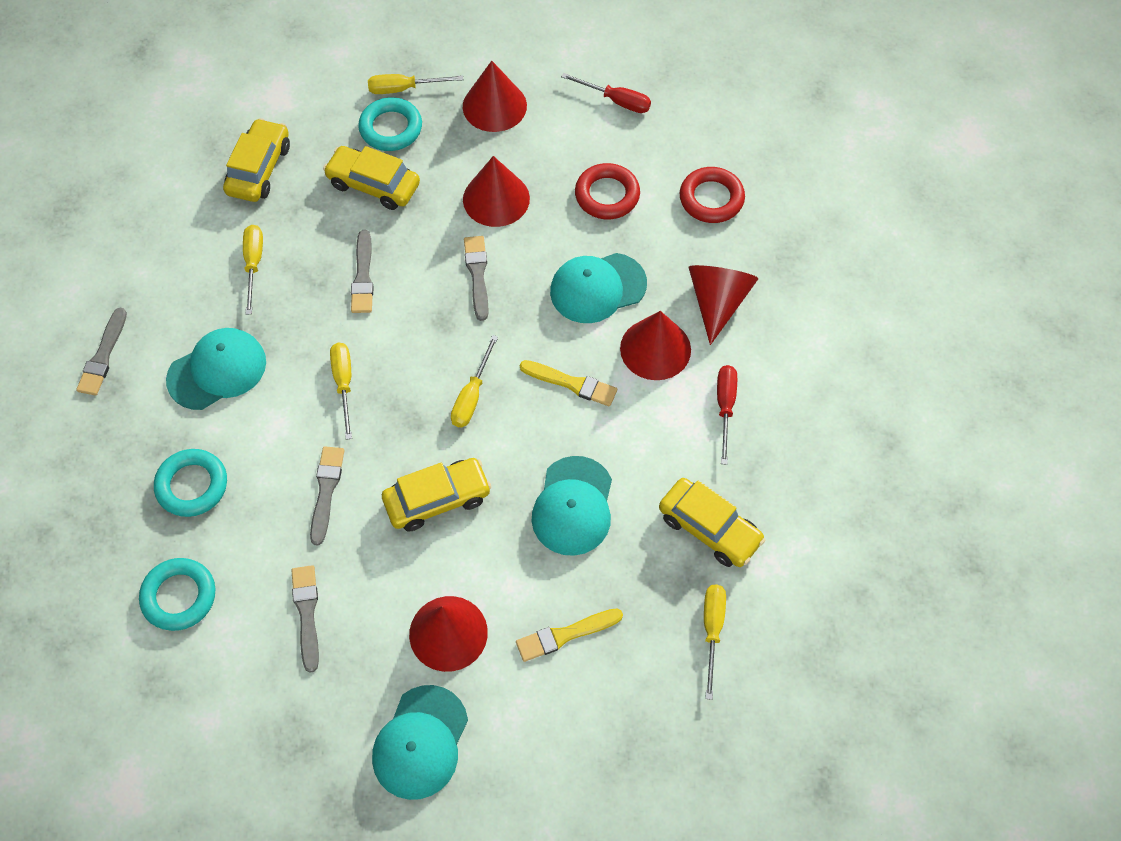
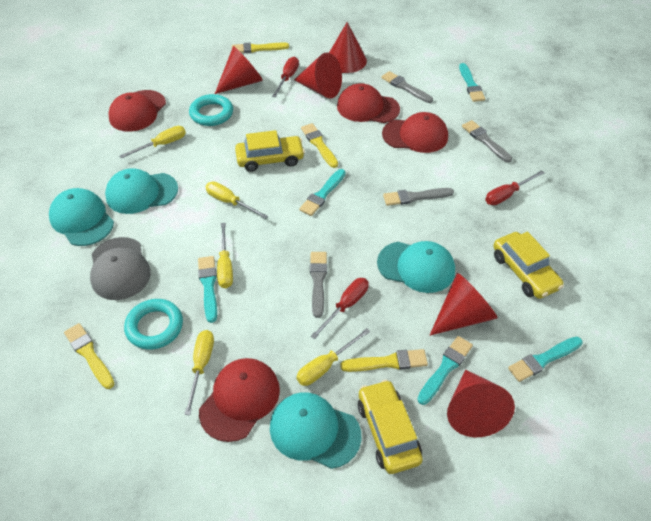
grey brush: 5 -> 4
grey cap: 0 -> 1
red cap: 0 -> 4
red ring: 2 -> 0
red screwdriver: 2 -> 3
turquoise brush: 0 -> 5
turquoise ring: 3 -> 2
yellow brush: 2 -> 4
yellow car: 4 -> 3

